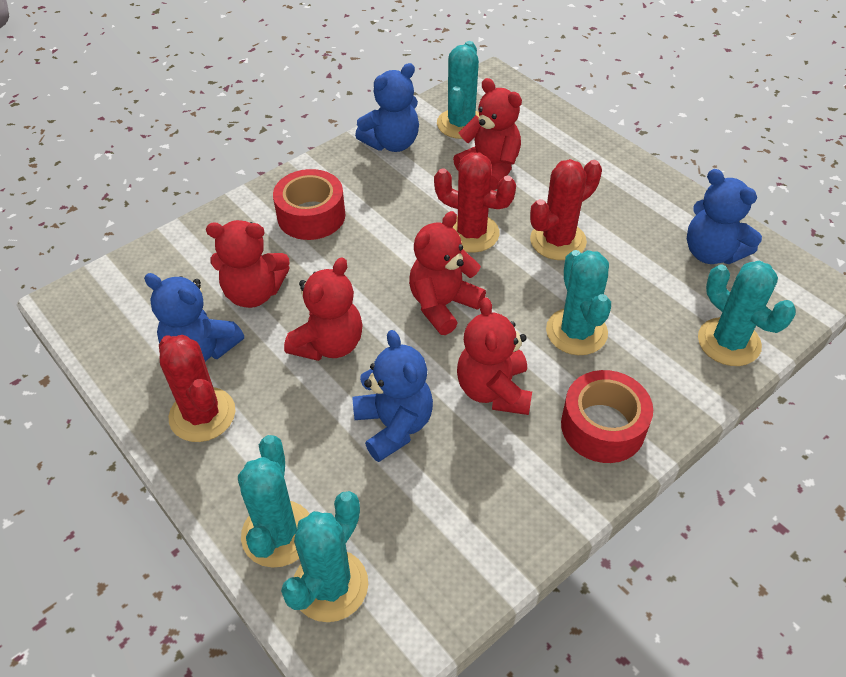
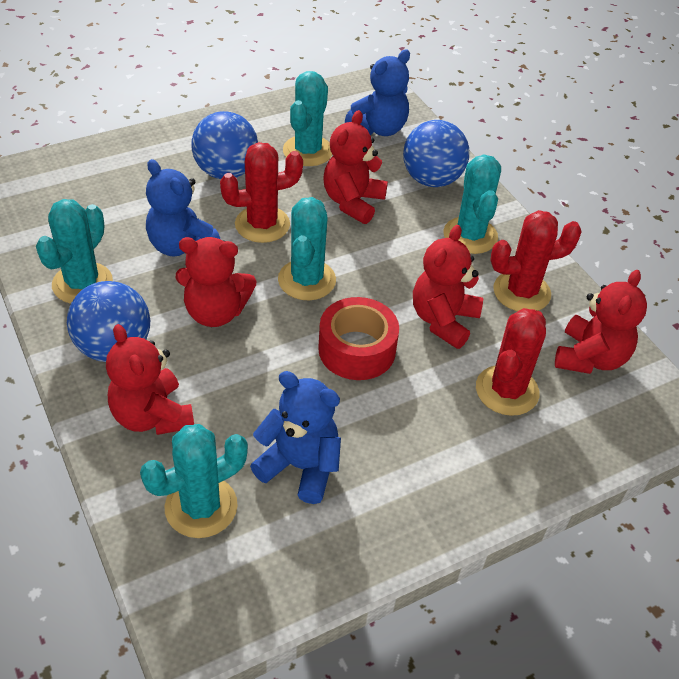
blue ball: 0 -> 3
blue teddy bear: 4 -> 3
red tape: 2 -> 1

